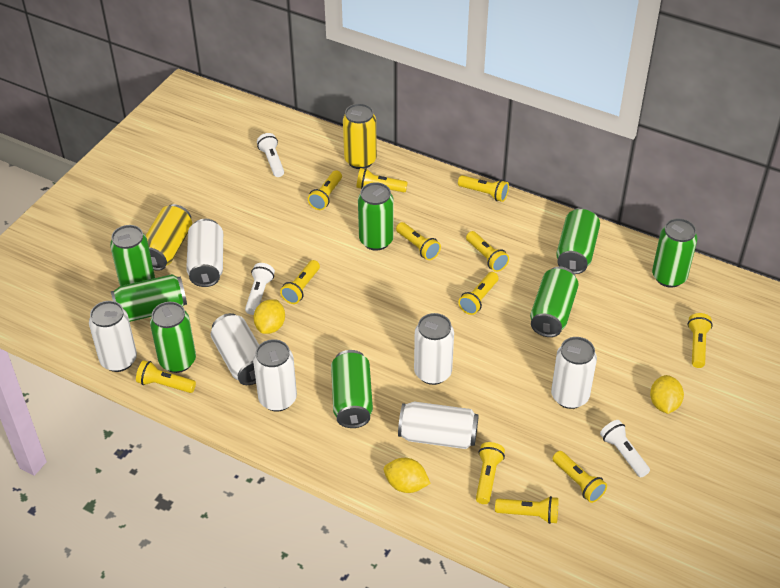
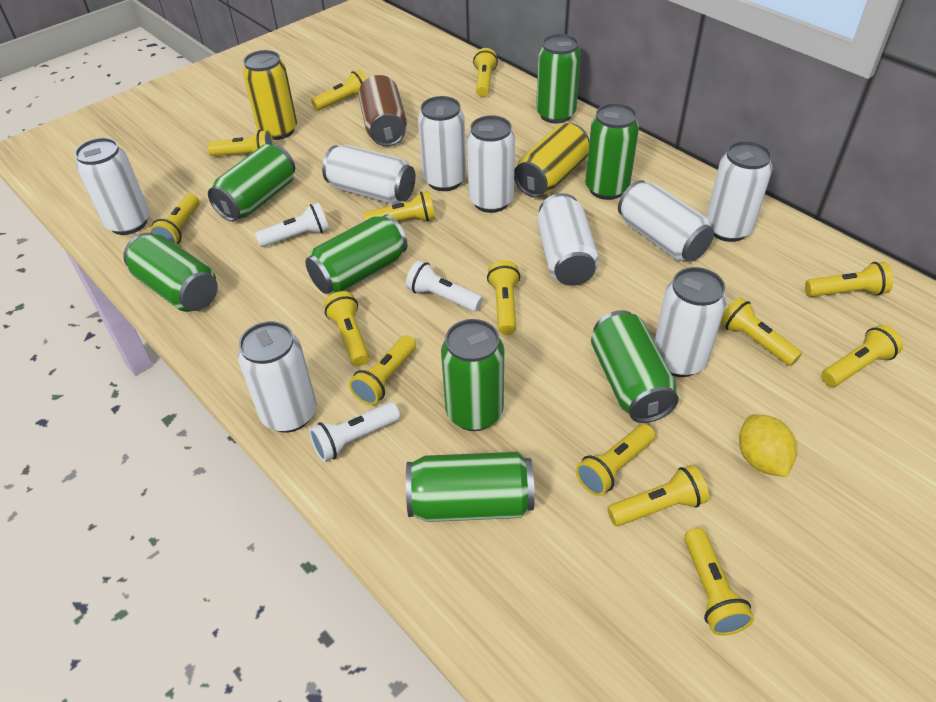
brown can: 0 -> 1
white can: 7 -> 9
yellow flashlight: 12 -> 14
yellow lemon: 3 -> 1

